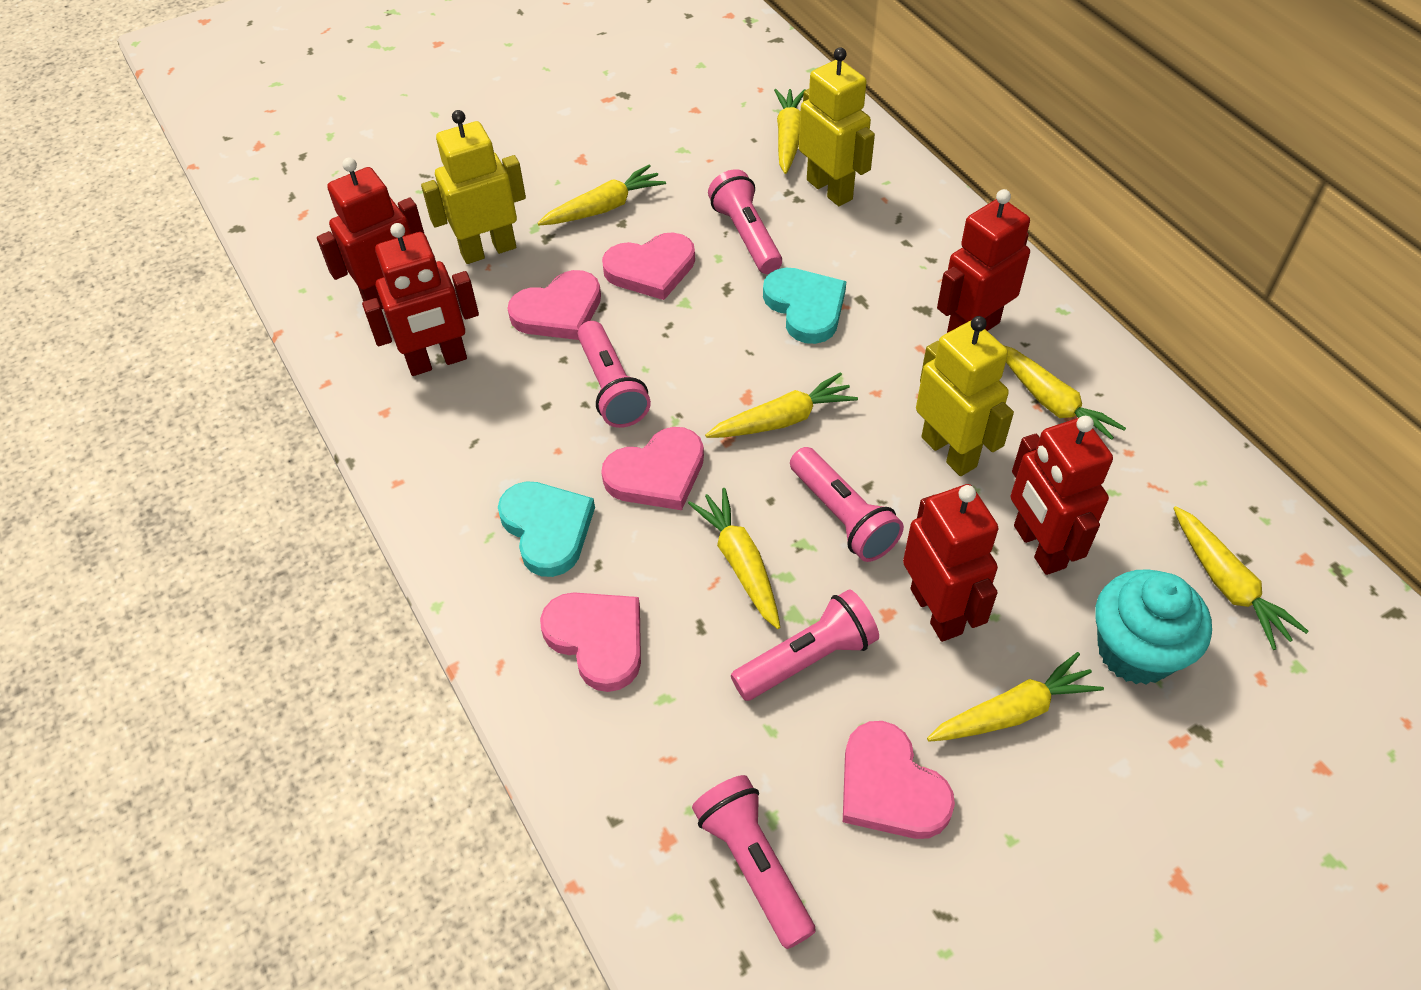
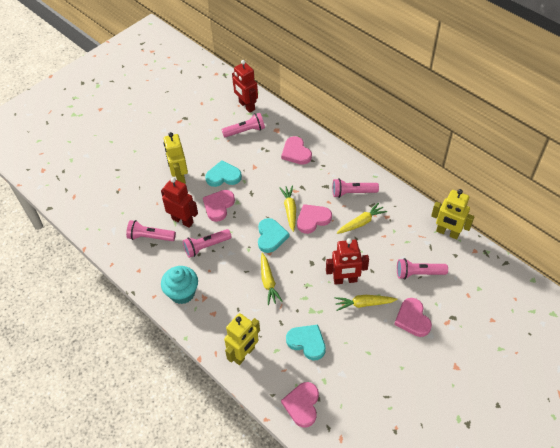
red robot: 5 -> 3
turquoise heart: 2 -> 3
yellow carrot: 7 -> 4

